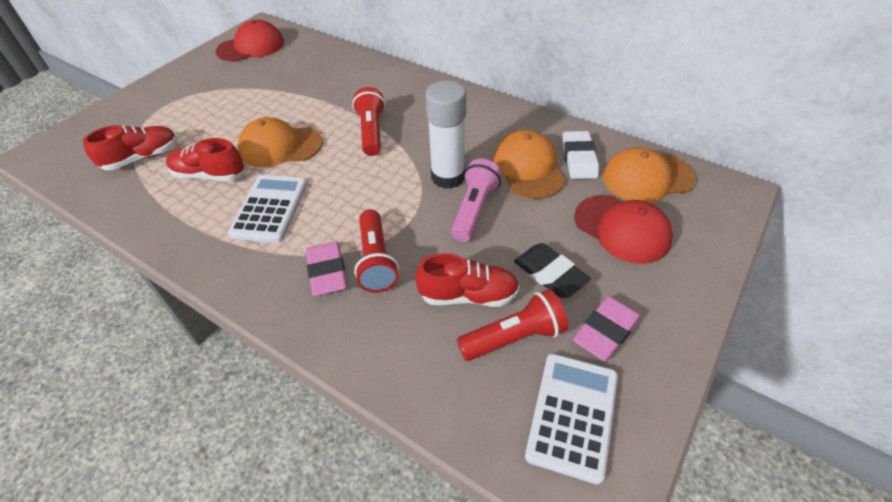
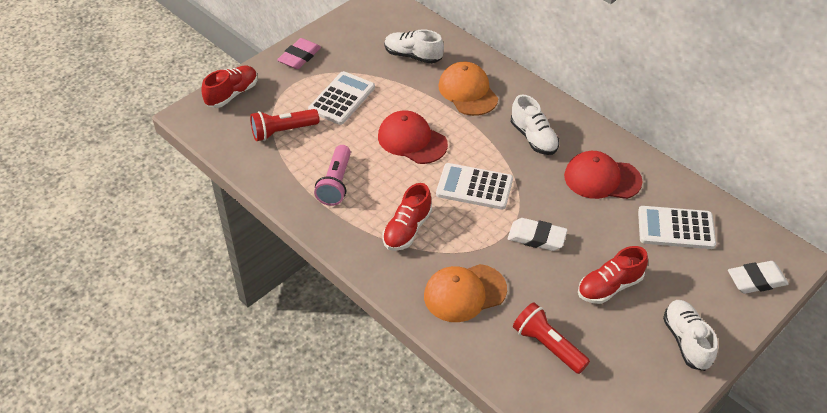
black eraser: 1 -> 0
orange cap: 3 -> 2
pink eraser: 2 -> 1
red flashlight: 3 -> 2
white calculator: 2 -> 3
white eraser: 1 -> 2
white glue stick: 1 -> 0
white shoe: 0 -> 3

